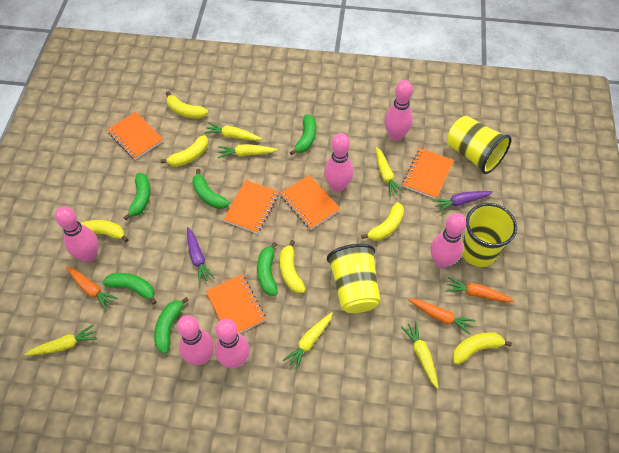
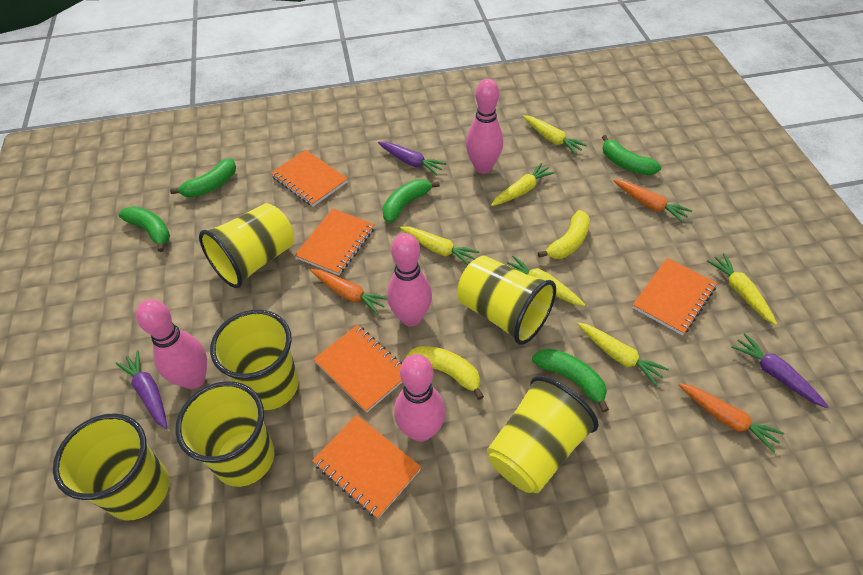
green banana: 6 -> 5
pink bowling pin: 6 -> 4
purple carrot: 2 -> 3
yellow banana: 6 -> 2
yellow cup: 3 -> 6

